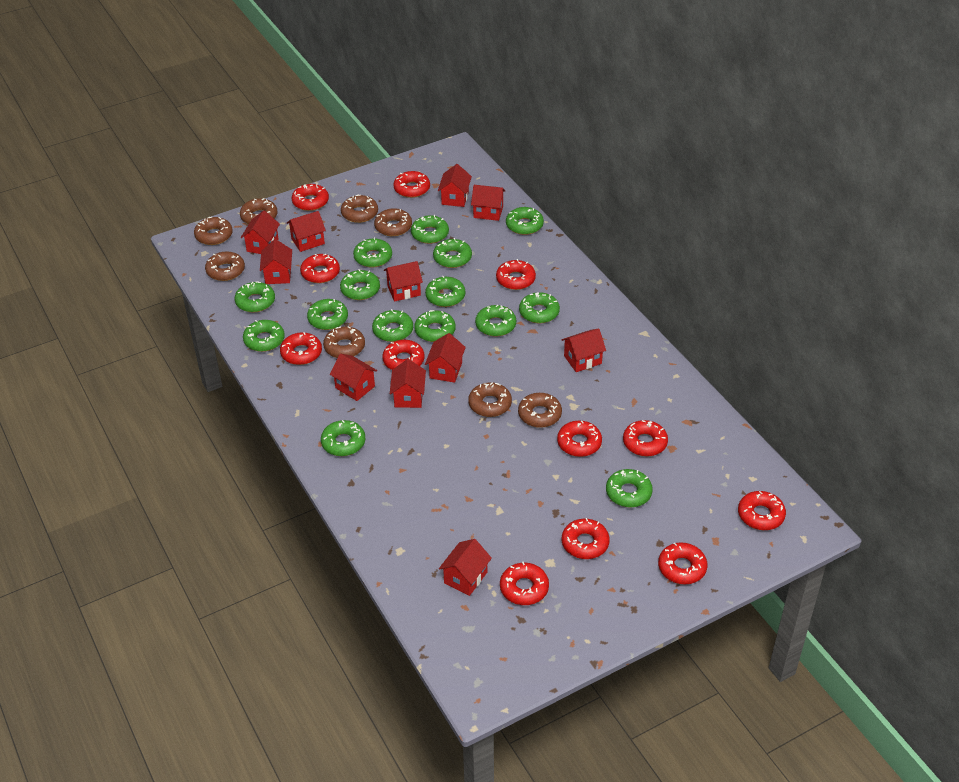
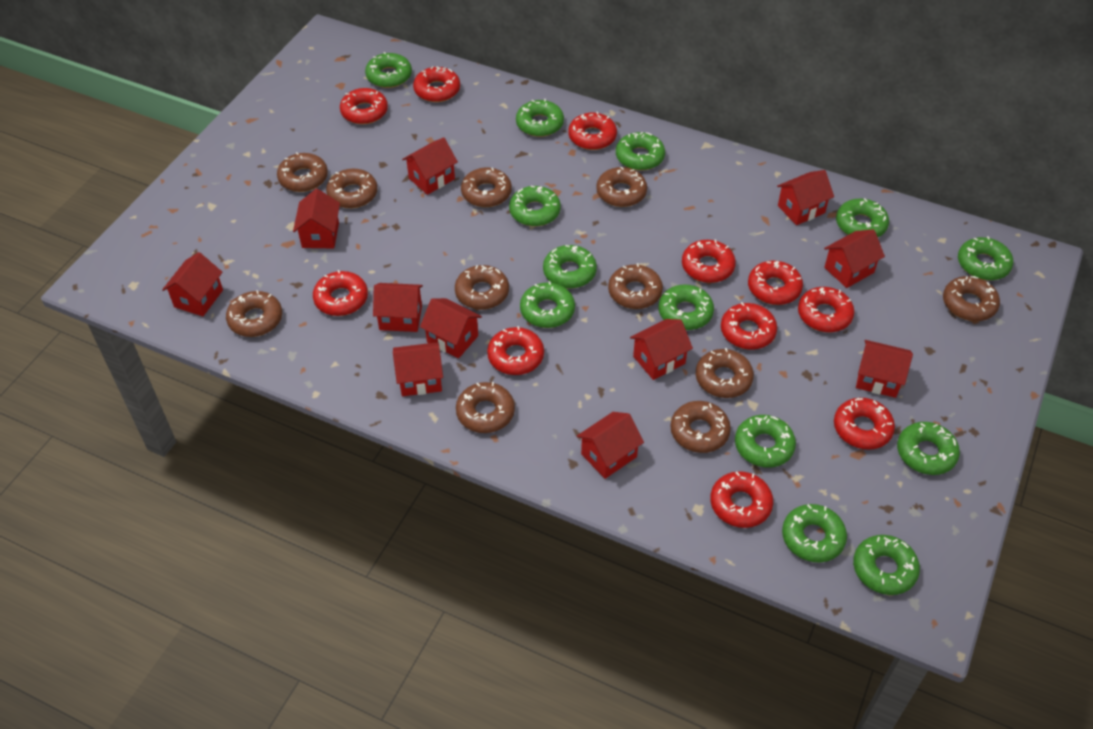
brown donut: 8 -> 11
green donut: 15 -> 13
red donut: 12 -> 11

